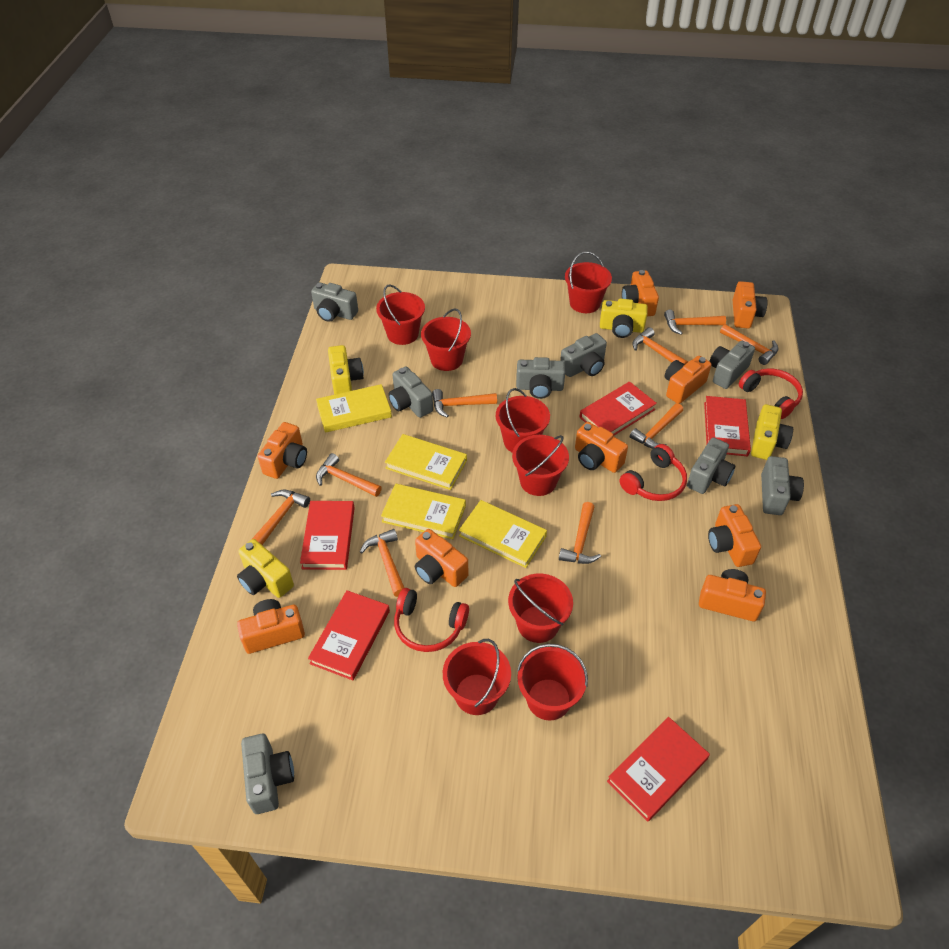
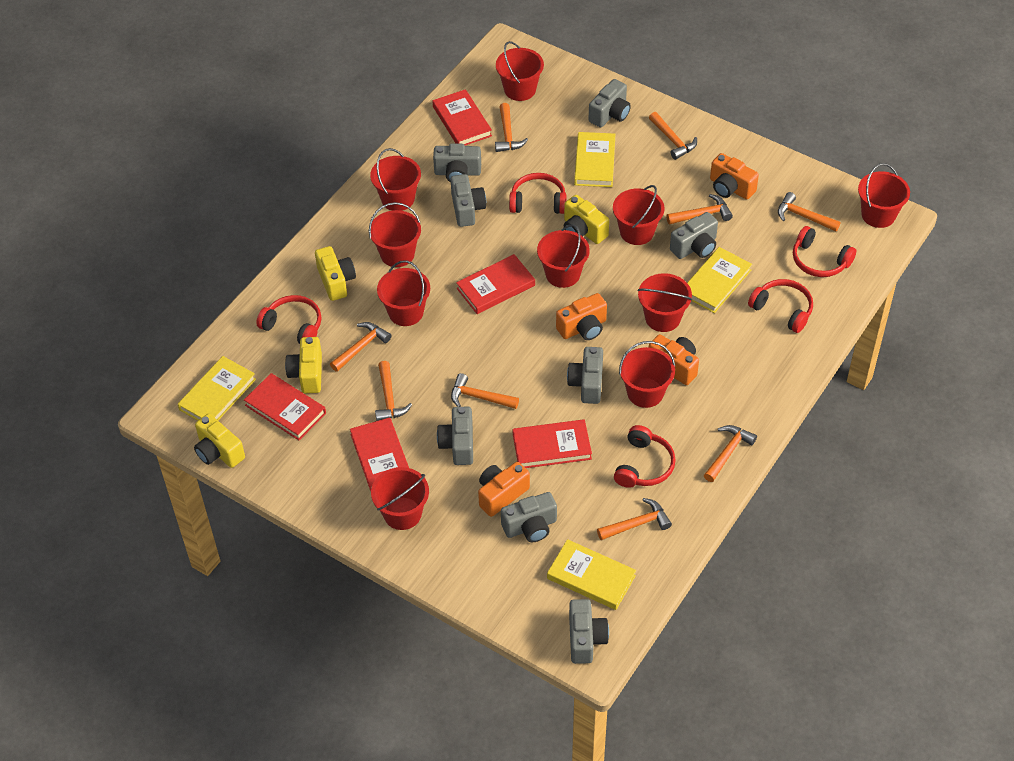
orange camera: 9 -> 4
red bucket: 8 -> 10
red headphones: 3 -> 5

